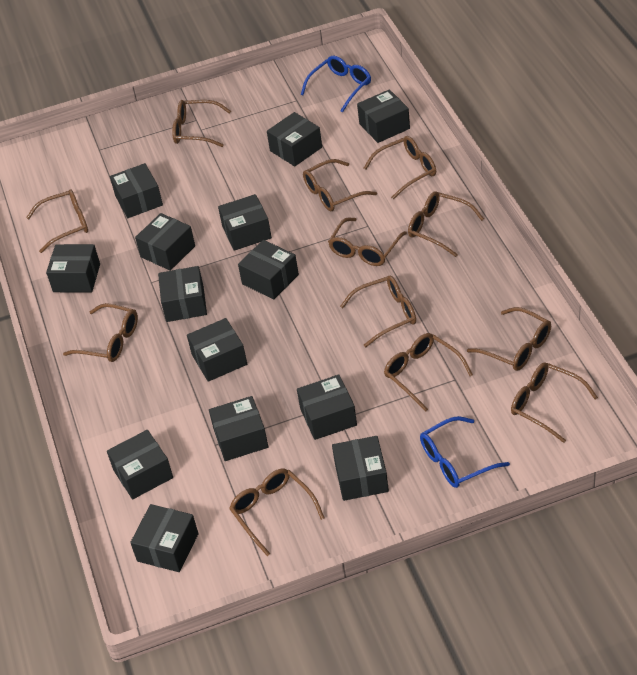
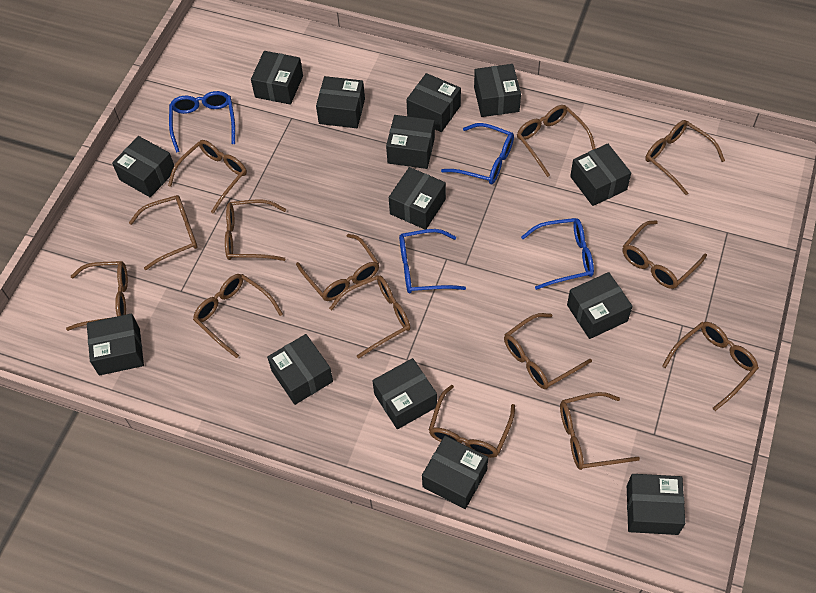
blue glasses: 2 -> 4
brown glasses: 12 -> 14

